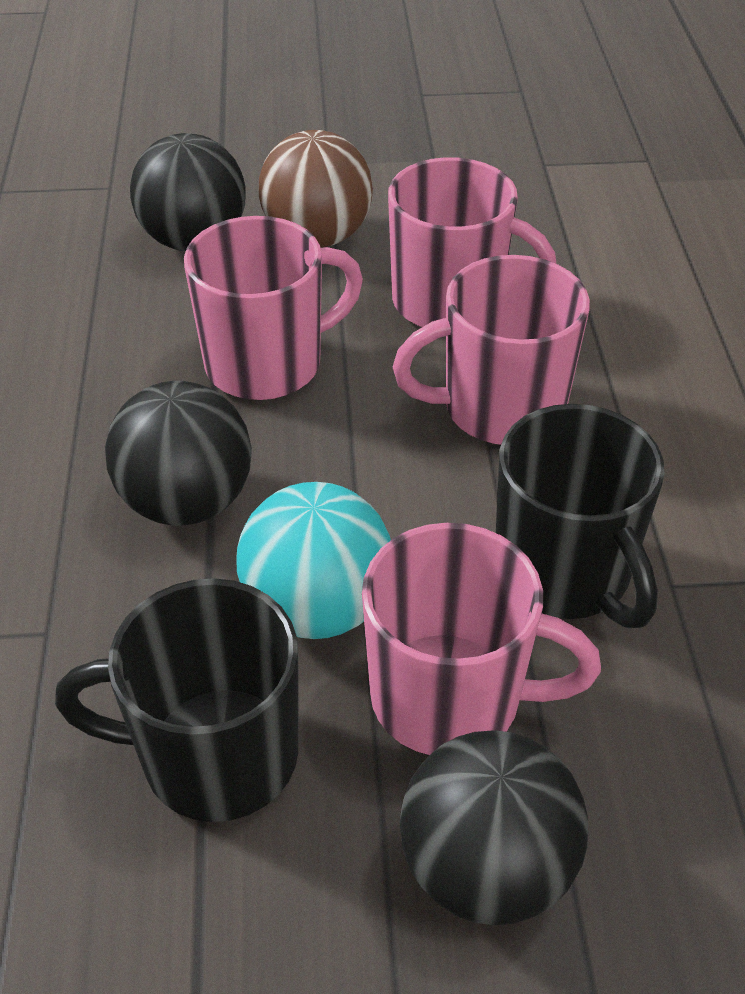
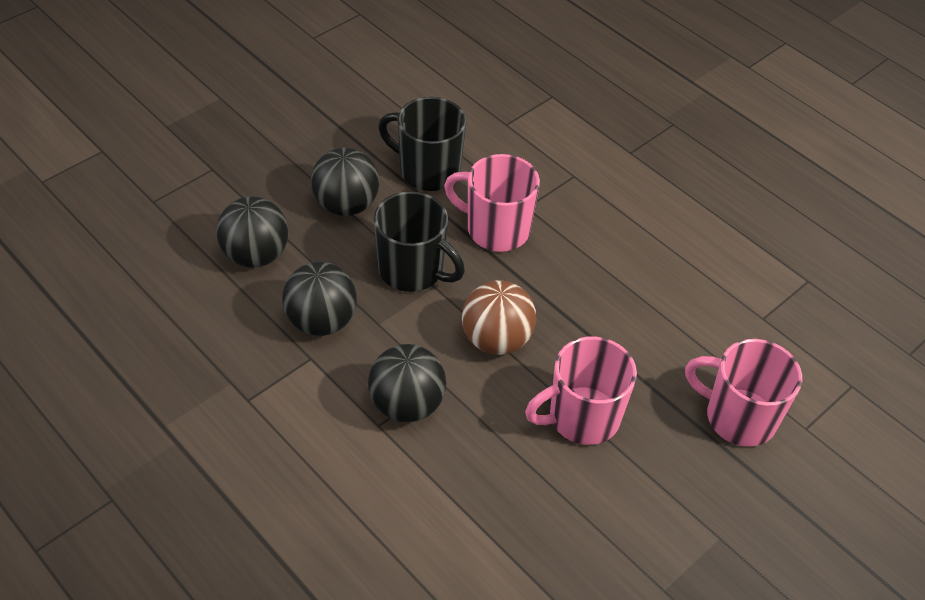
black ball: 3 -> 4
pink mug: 4 -> 3
turquoise ball: 1 -> 0

